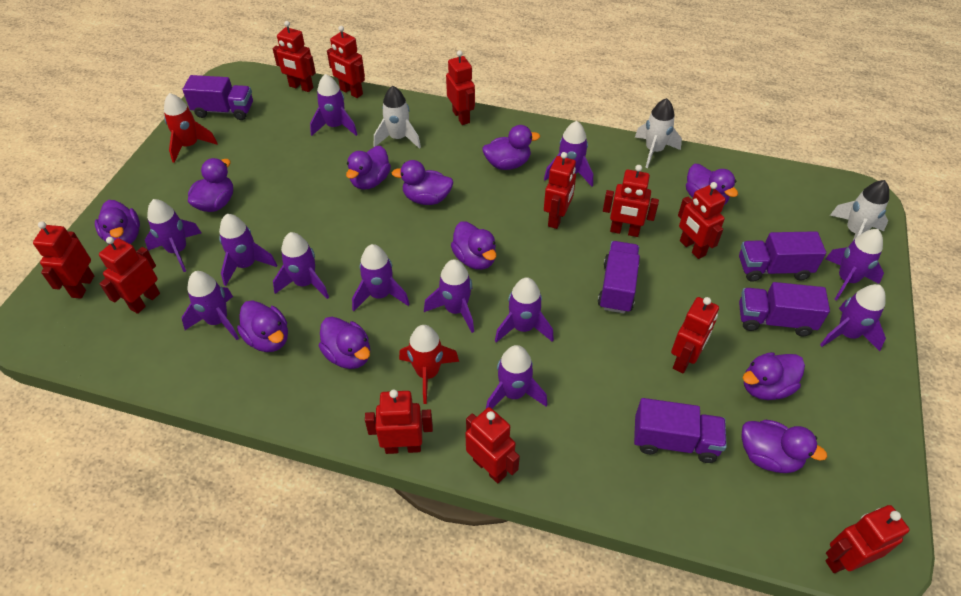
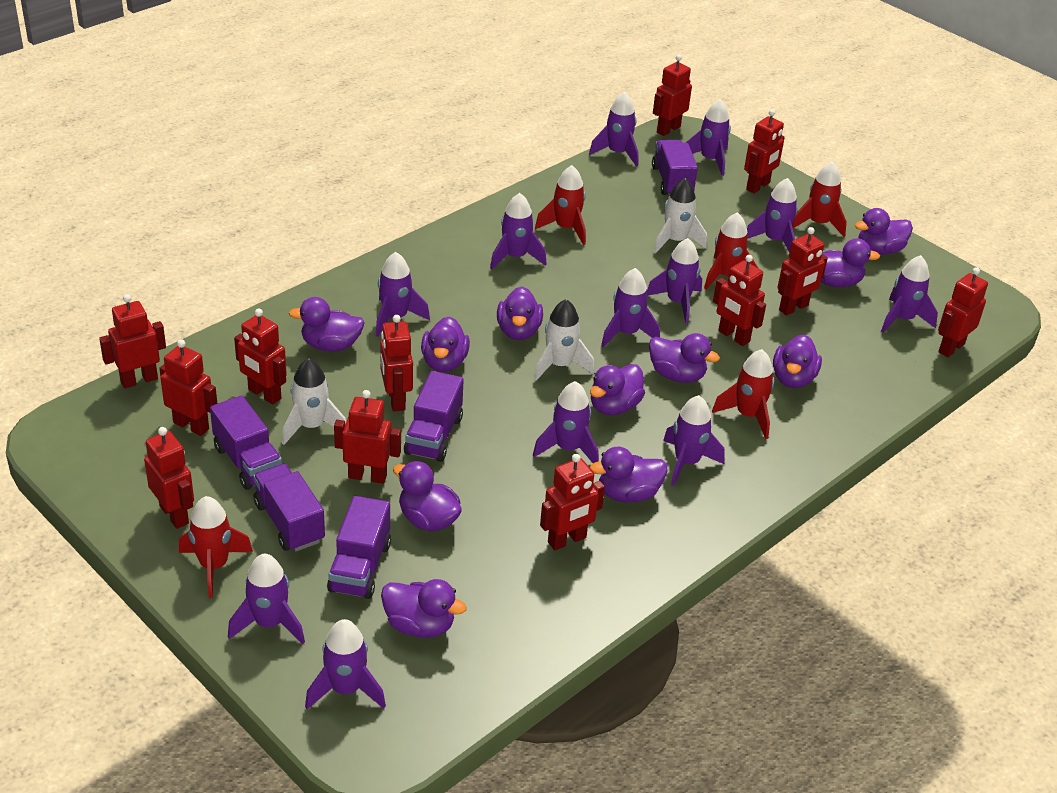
red rocket: 2 -> 5

